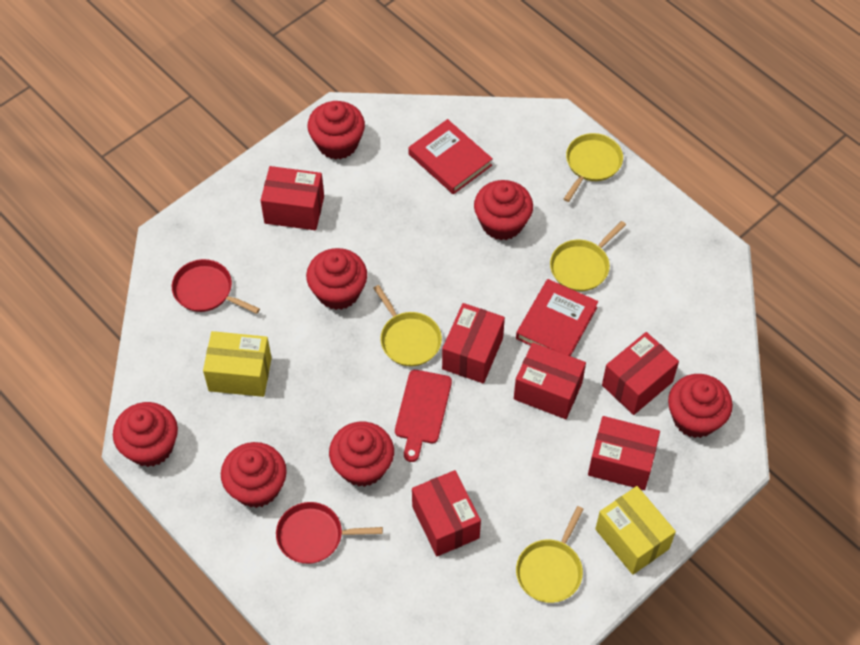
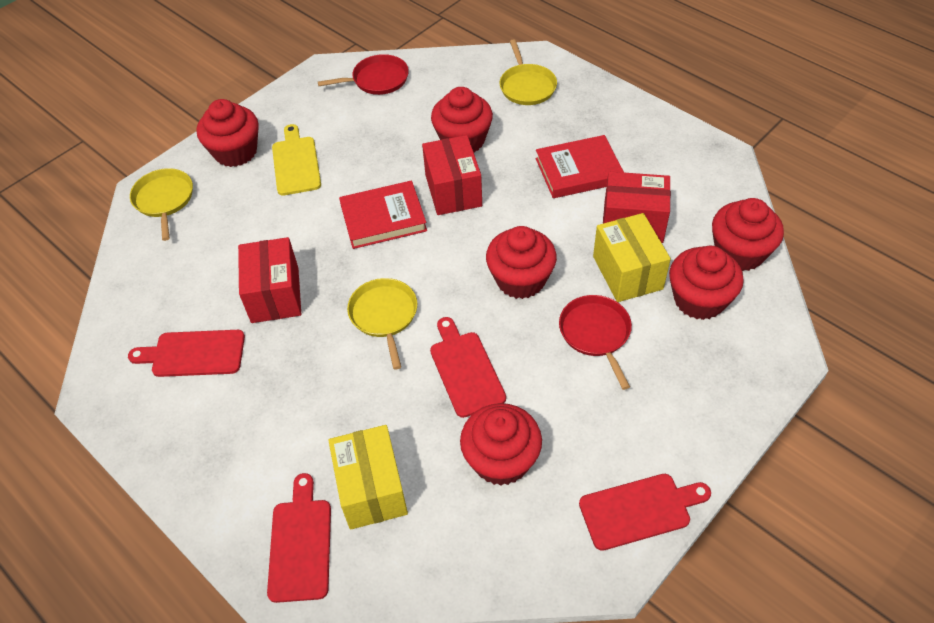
red box: 6 -> 3
red cupcake: 7 -> 6
red cutting board: 1 -> 4
yellow cutting board: 0 -> 1
yellow pan: 4 -> 3

